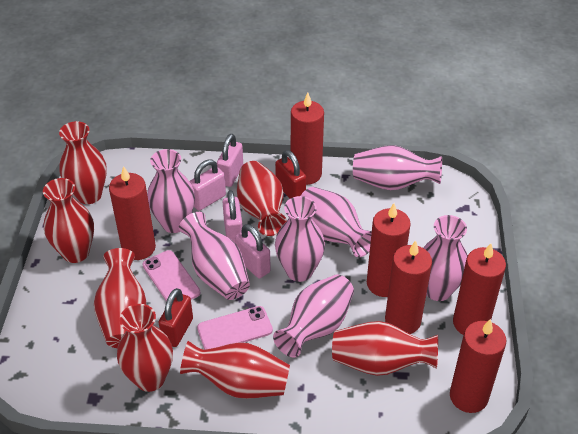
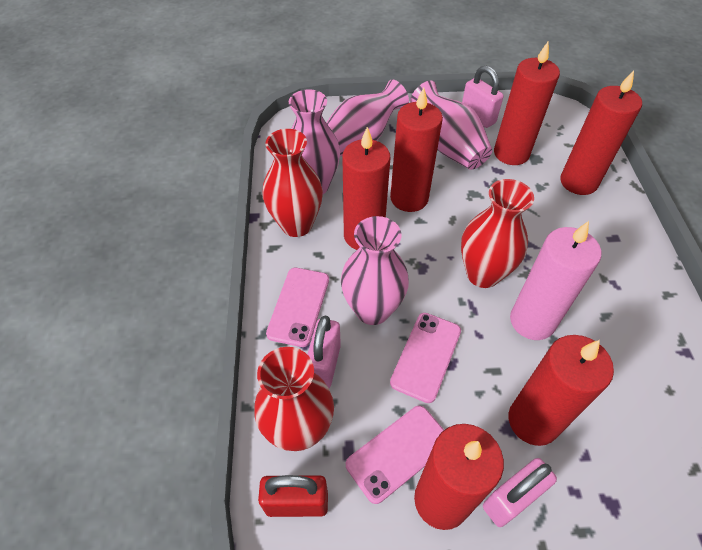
pink candle: 0 -> 1
pink padlock: 4 -> 3
pink phone: 2 -> 3
pink vase: 7 -> 4
red padlock: 2 -> 1
red vase: 7 -> 3

